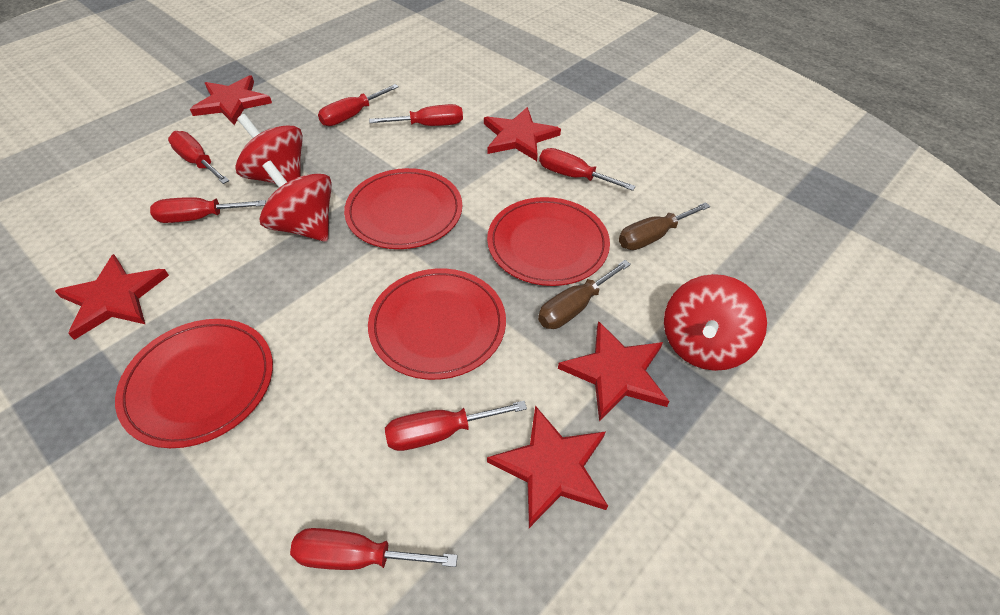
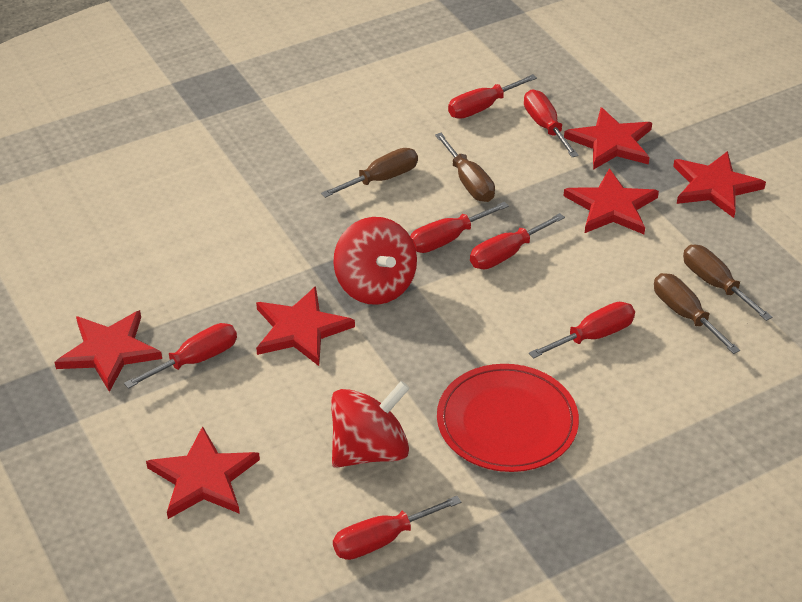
brown screwdriver: 2 -> 4
red plate: 4 -> 1
red spinning top: 3 -> 2
red star: 5 -> 6

